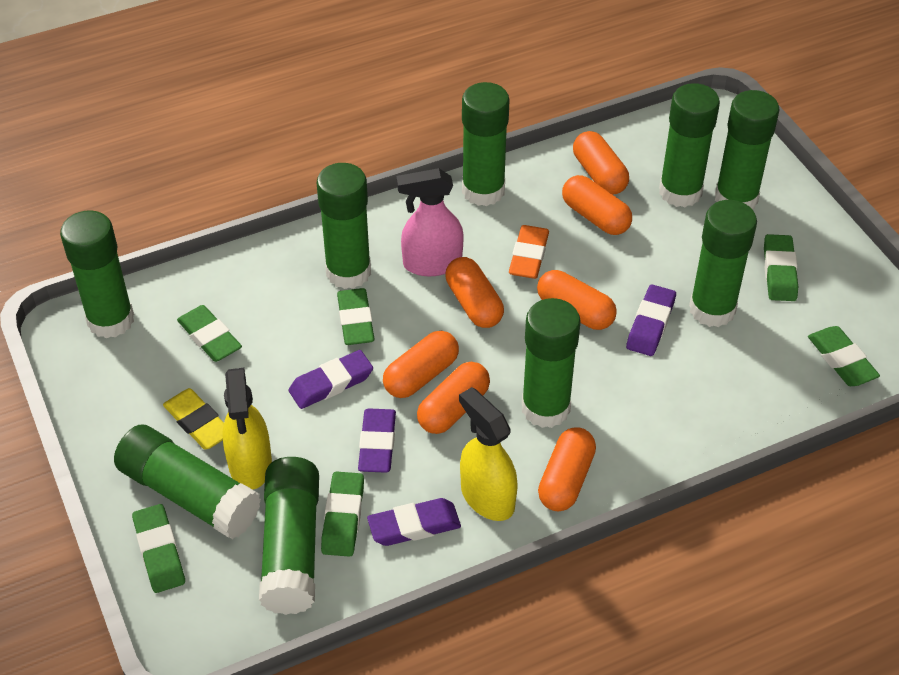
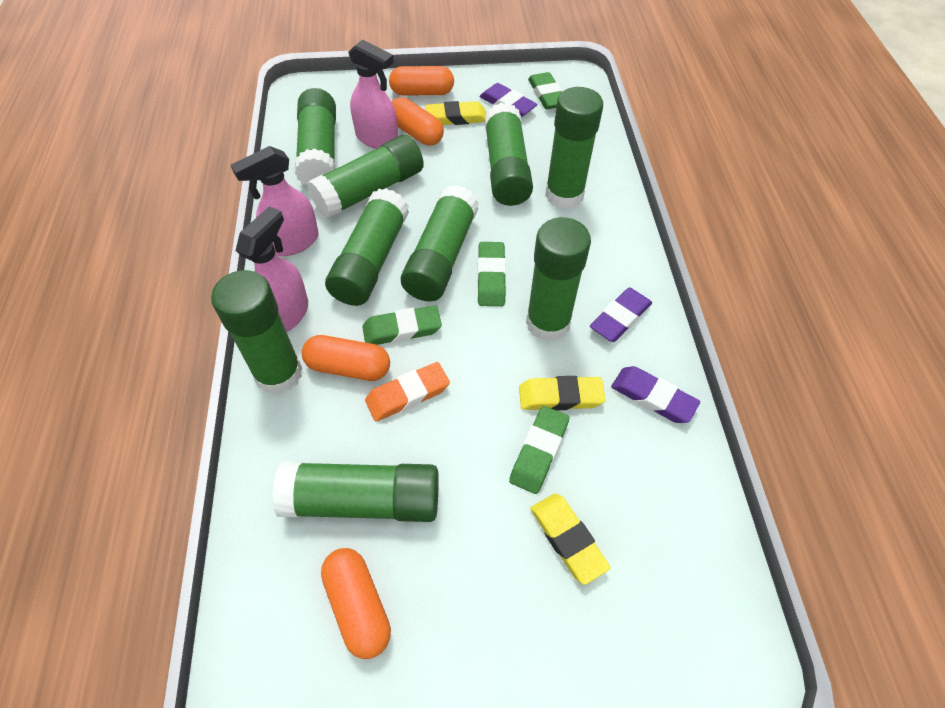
green eraser: 6 -> 4
orange capsule: 7 -> 4
pink spray bottle: 1 -> 3
purple eraser: 4 -> 3
yellow eraser: 1 -> 3
yellow spray bottle: 2 -> 0

